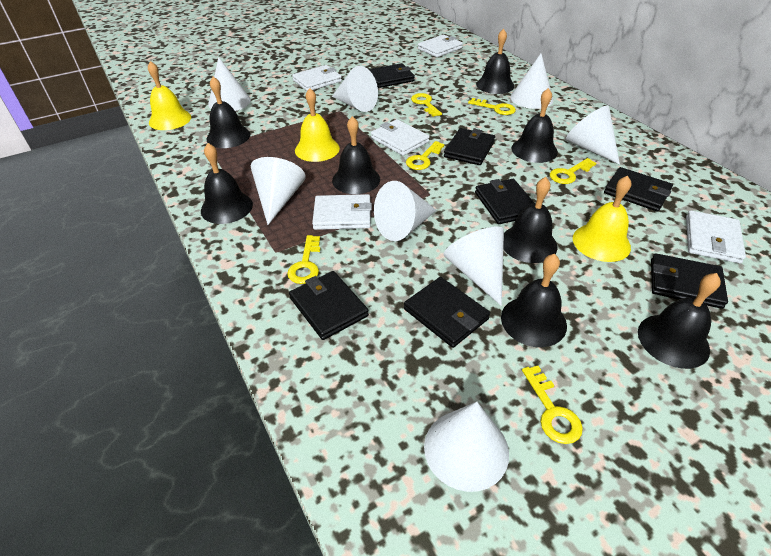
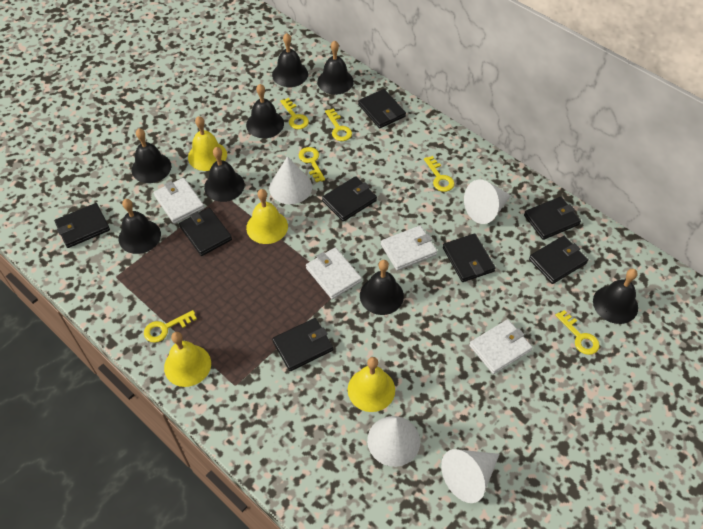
black wallet: 7 -> 8
white cone: 8 -> 4
white wallet: 5 -> 4
yellow bell: 3 -> 4

